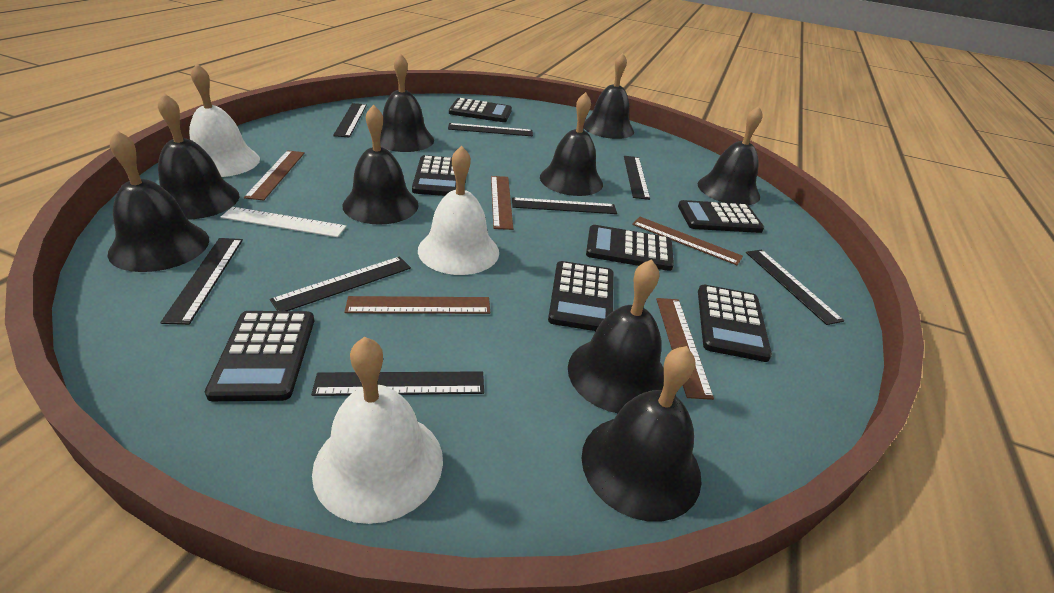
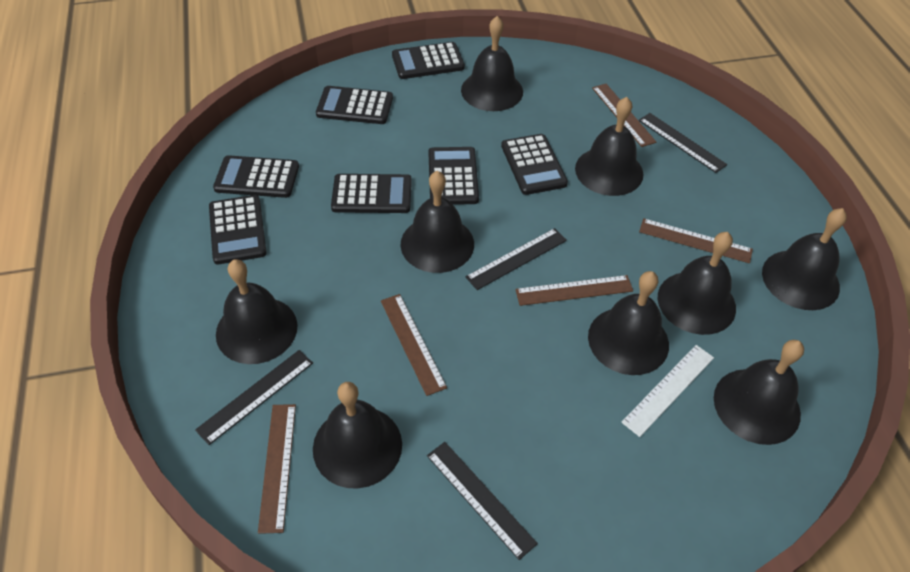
black ruler: 8 -> 4
white bell: 3 -> 0

